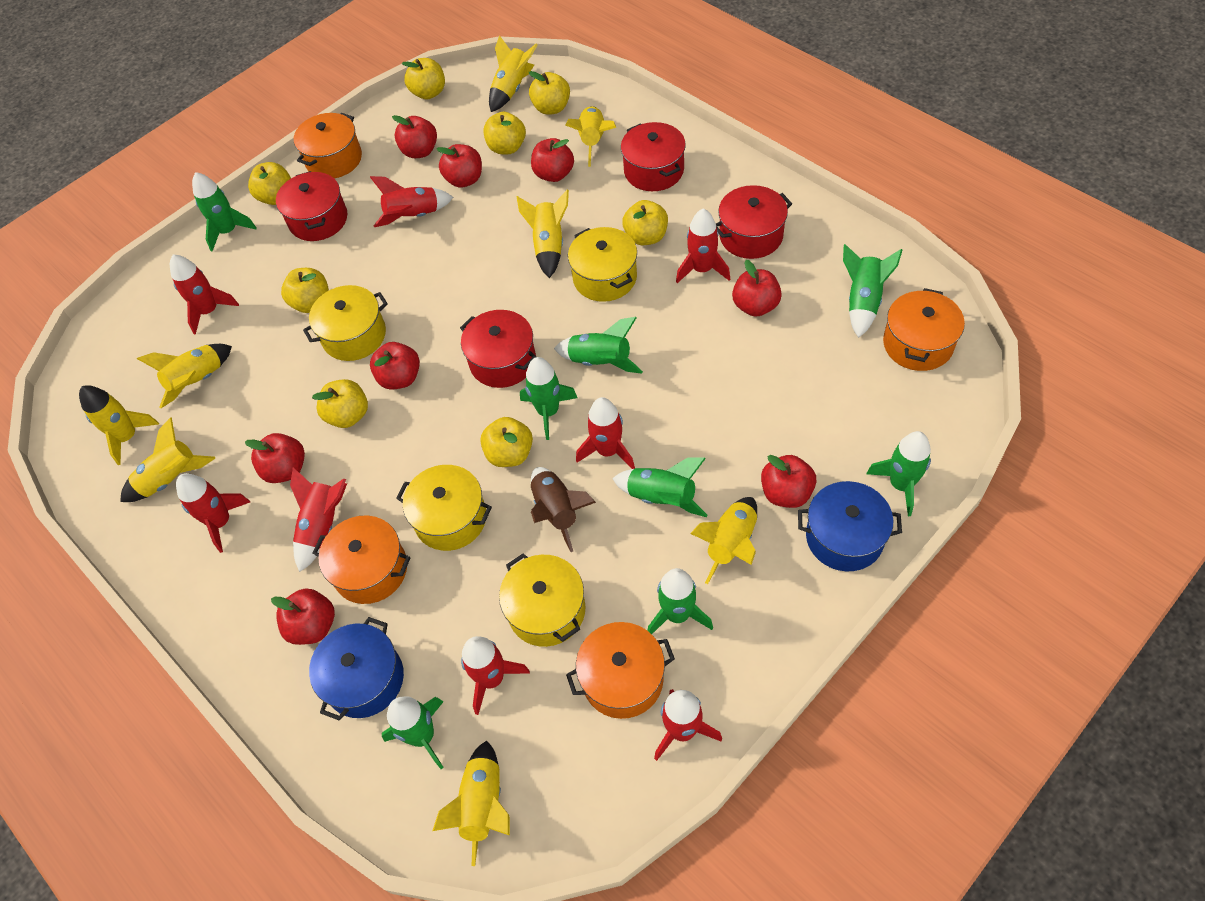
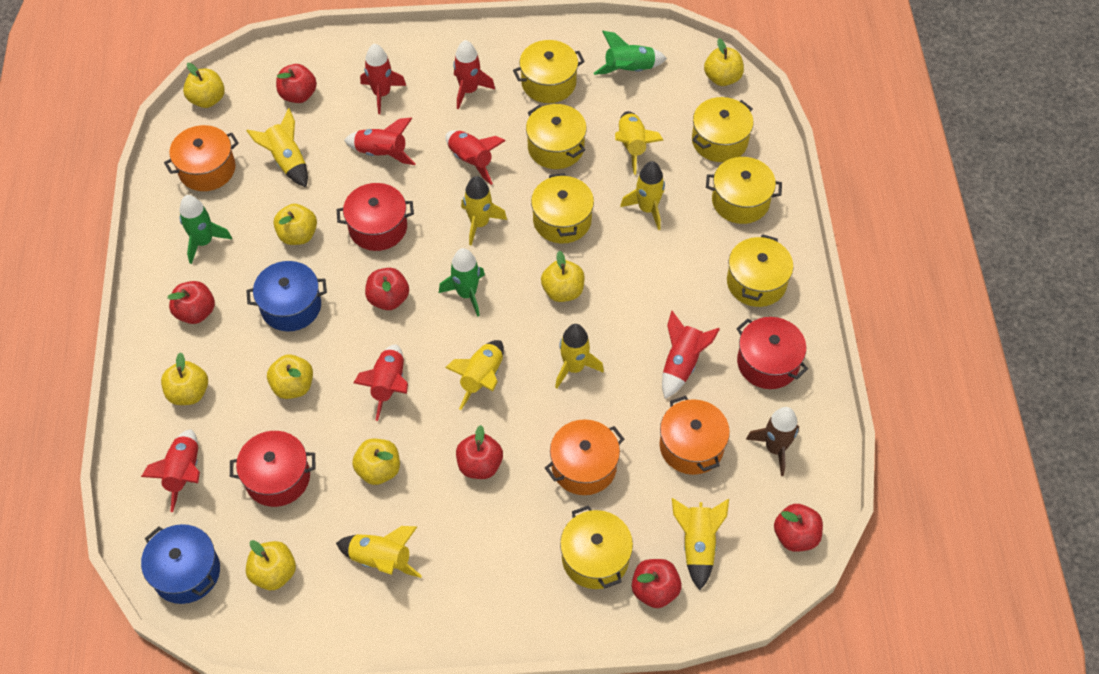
green rocket: 8 -> 3
orange pot: 4 -> 3
red apple: 8 -> 6
red pot: 4 -> 3
red rocket: 8 -> 7
yellow pot: 4 -> 7

